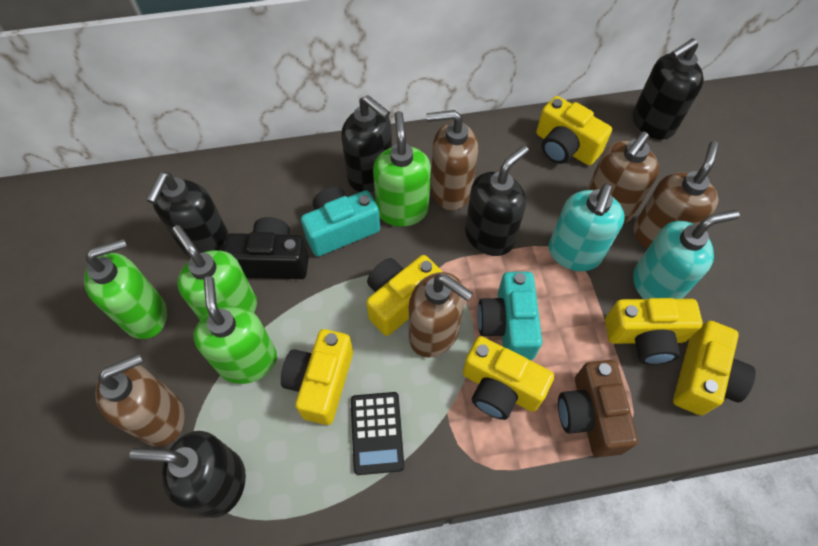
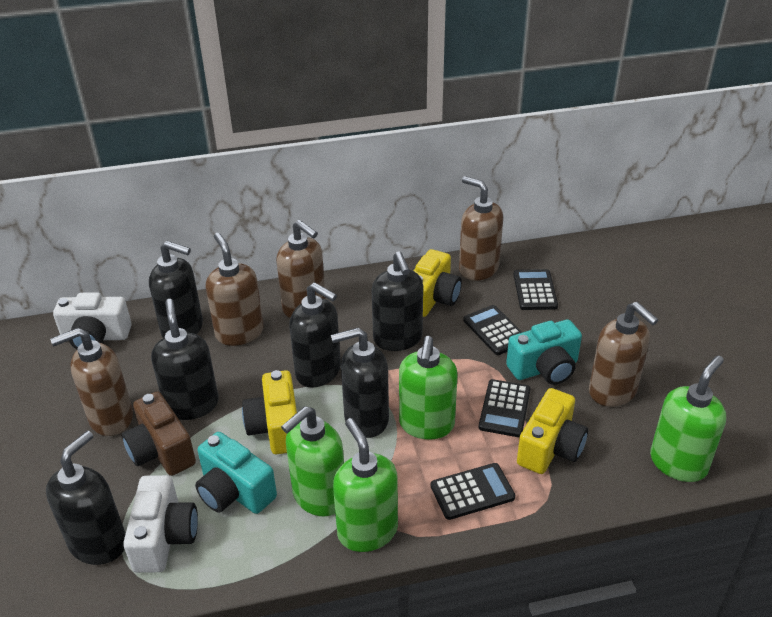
black calculator: 1 -> 4
black camera: 1 -> 0
black soap dispenser: 5 -> 6
turquoise soap dispenser: 2 -> 0
white camera: 0 -> 2
yellow camera: 6 -> 3

